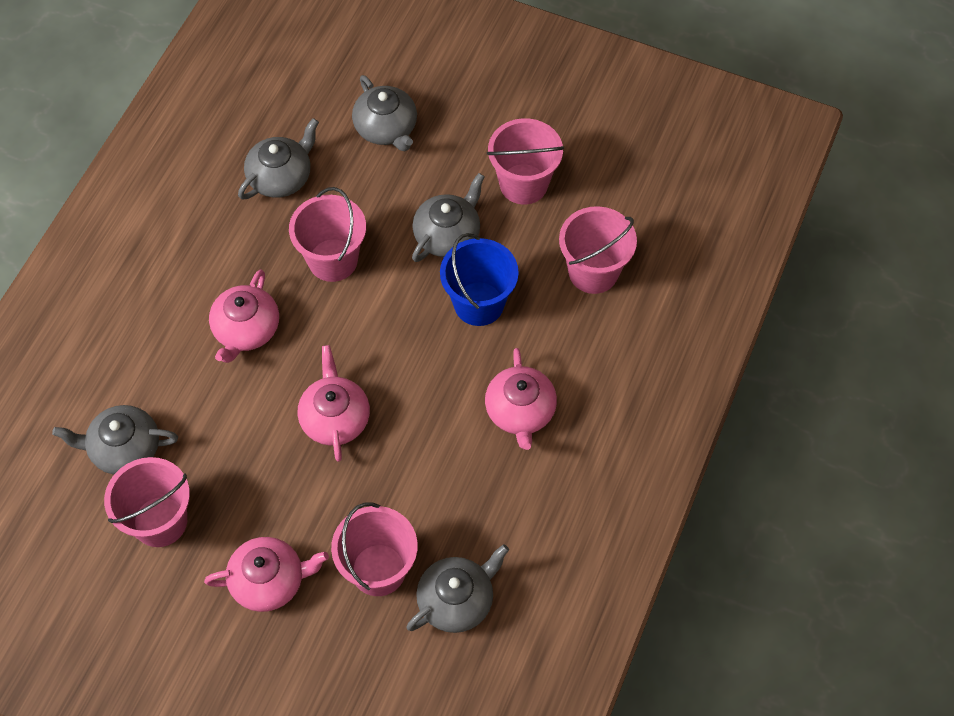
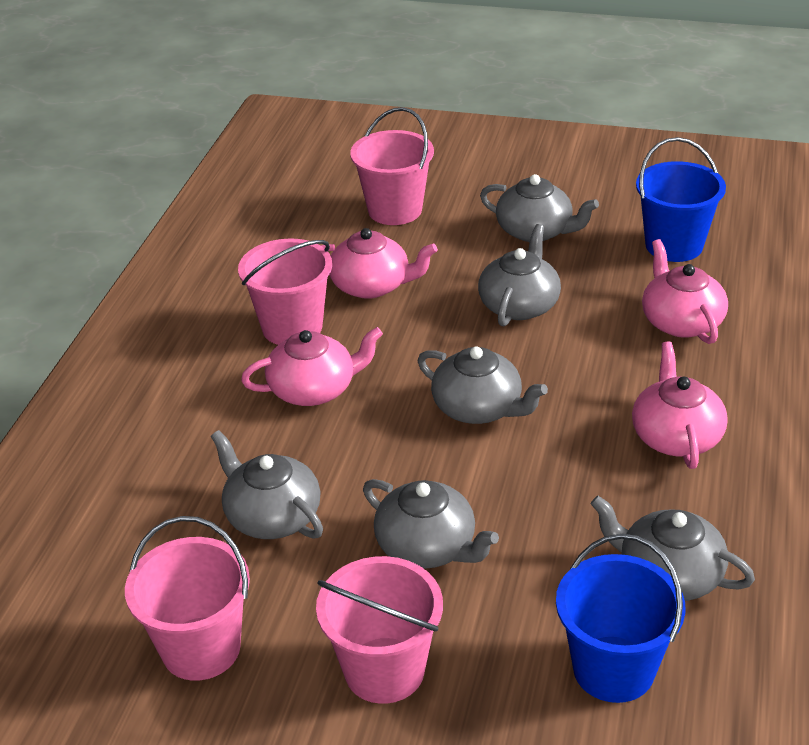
blue bucket: 1 -> 2
grey teapot: 5 -> 6
pink bucket: 5 -> 4

